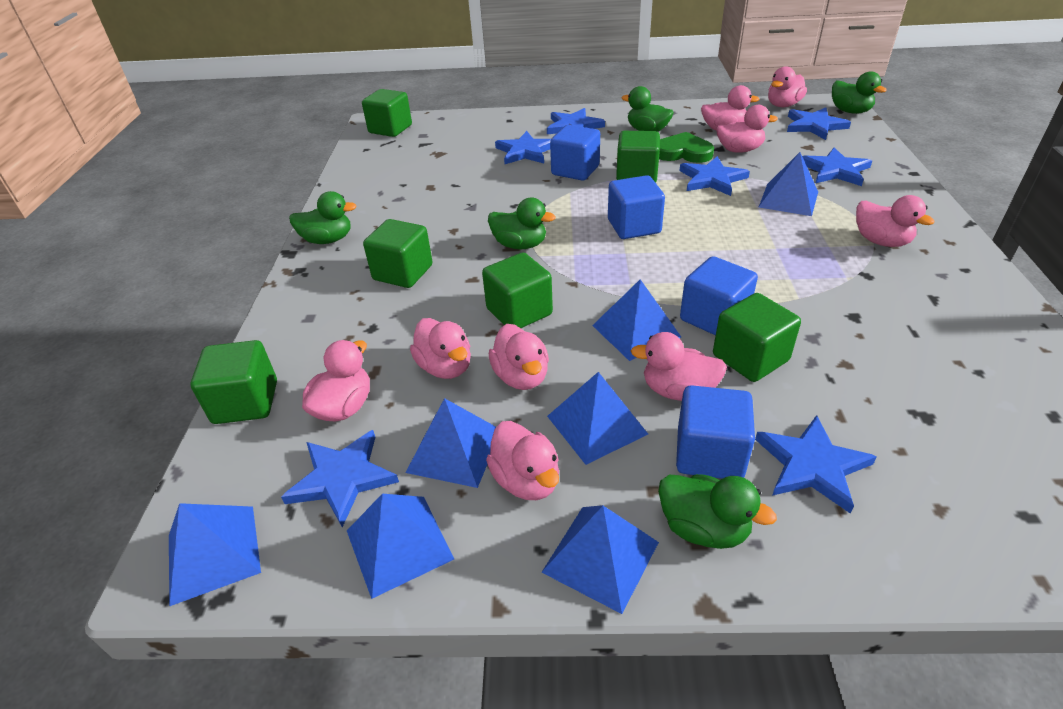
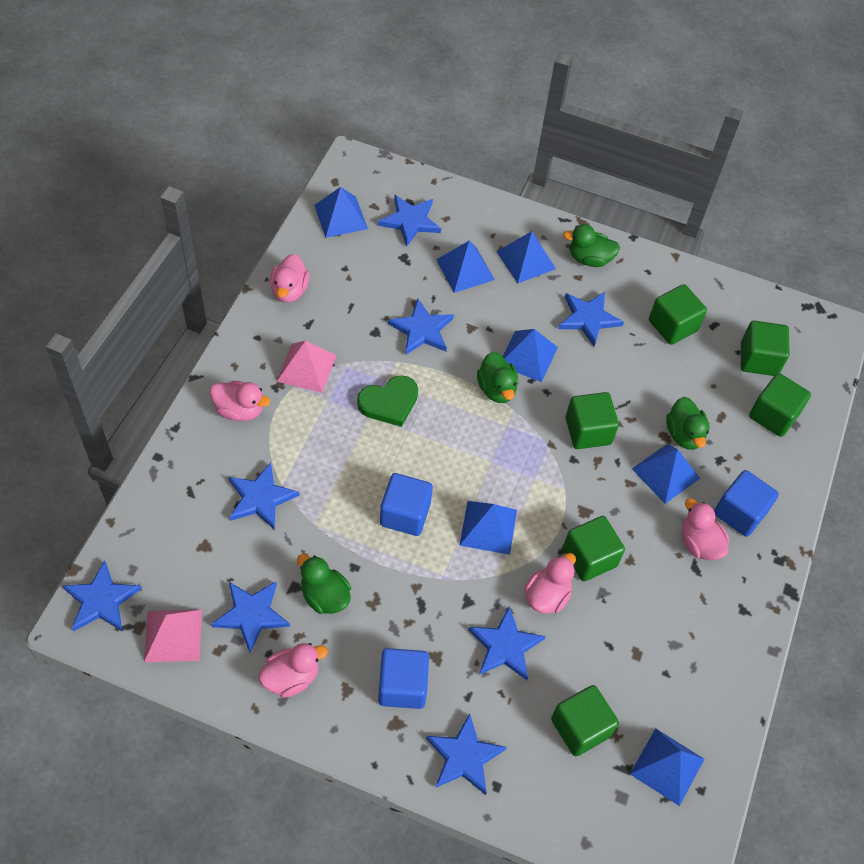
blue cube: 4 -> 3
blue star: 7 -> 8
green duck: 5 -> 4
pink duck: 9 -> 5
pink pyramid: 0 -> 2

